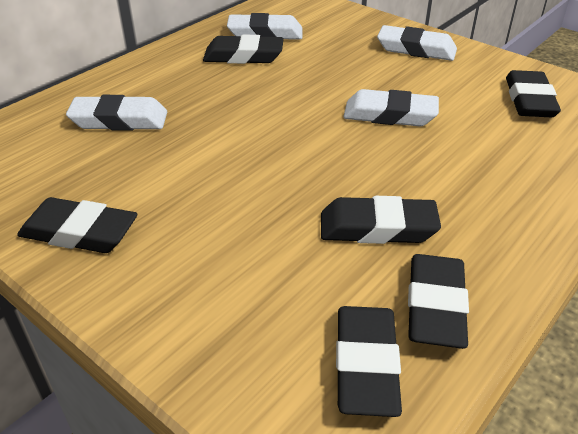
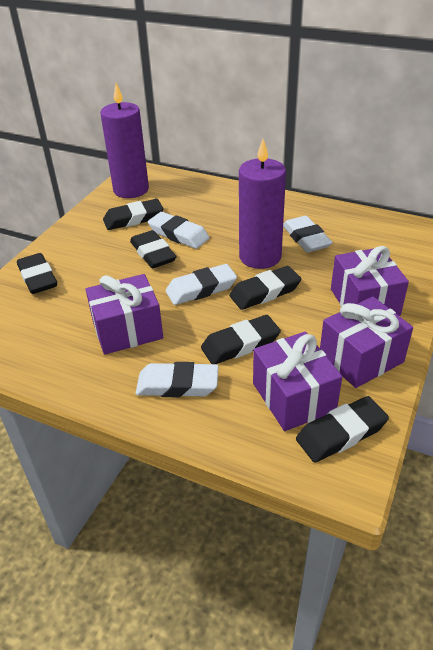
purple candle: 0 -> 2
purple gift: 0 -> 4

